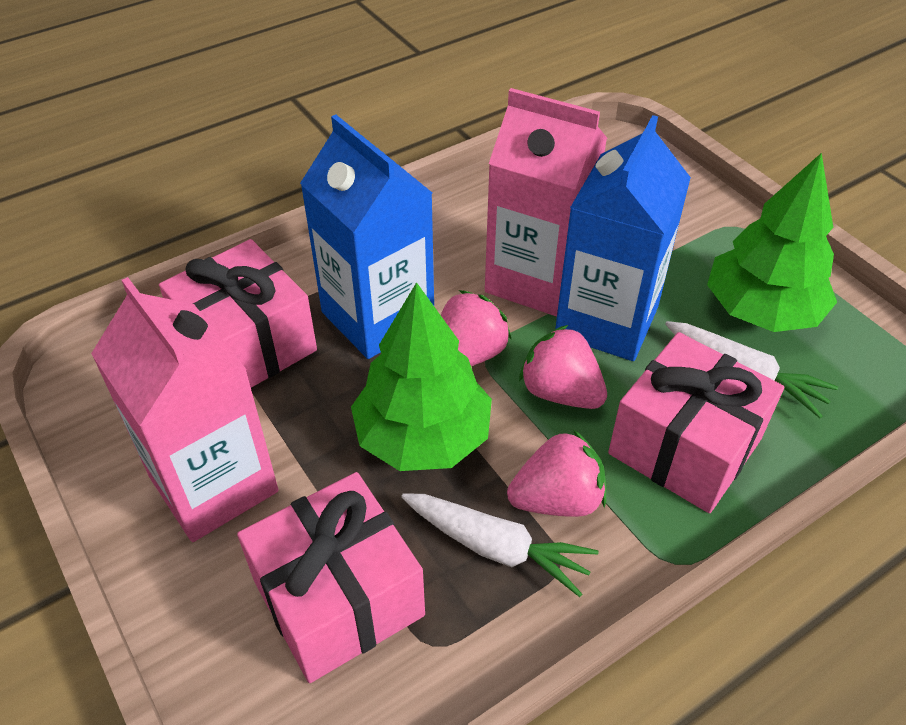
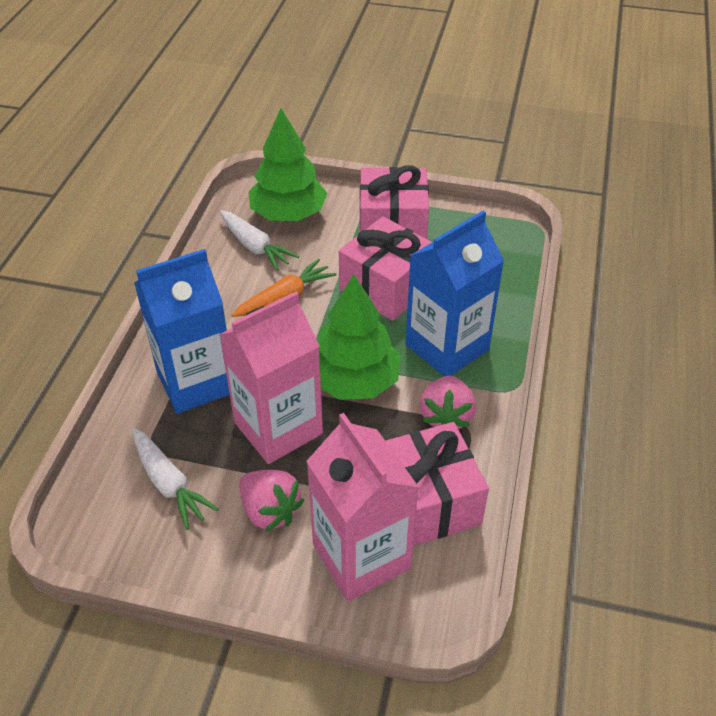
orange carrot: 0 -> 1
pink strawberry: 3 -> 2

